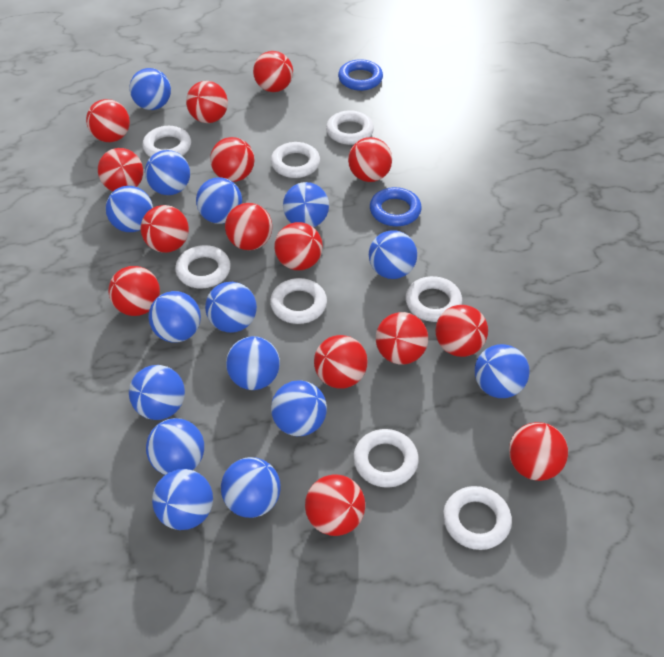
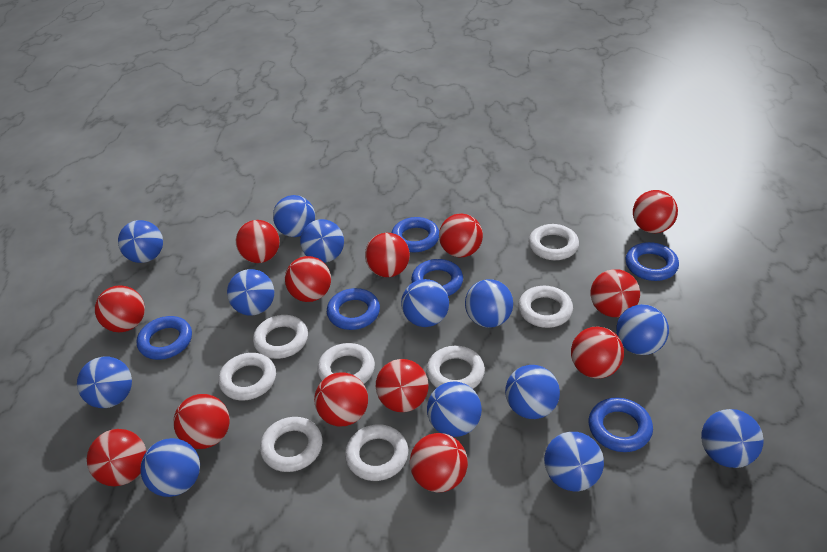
blue ball: 15 -> 13
blue ring: 2 -> 6
red ball: 15 -> 13

